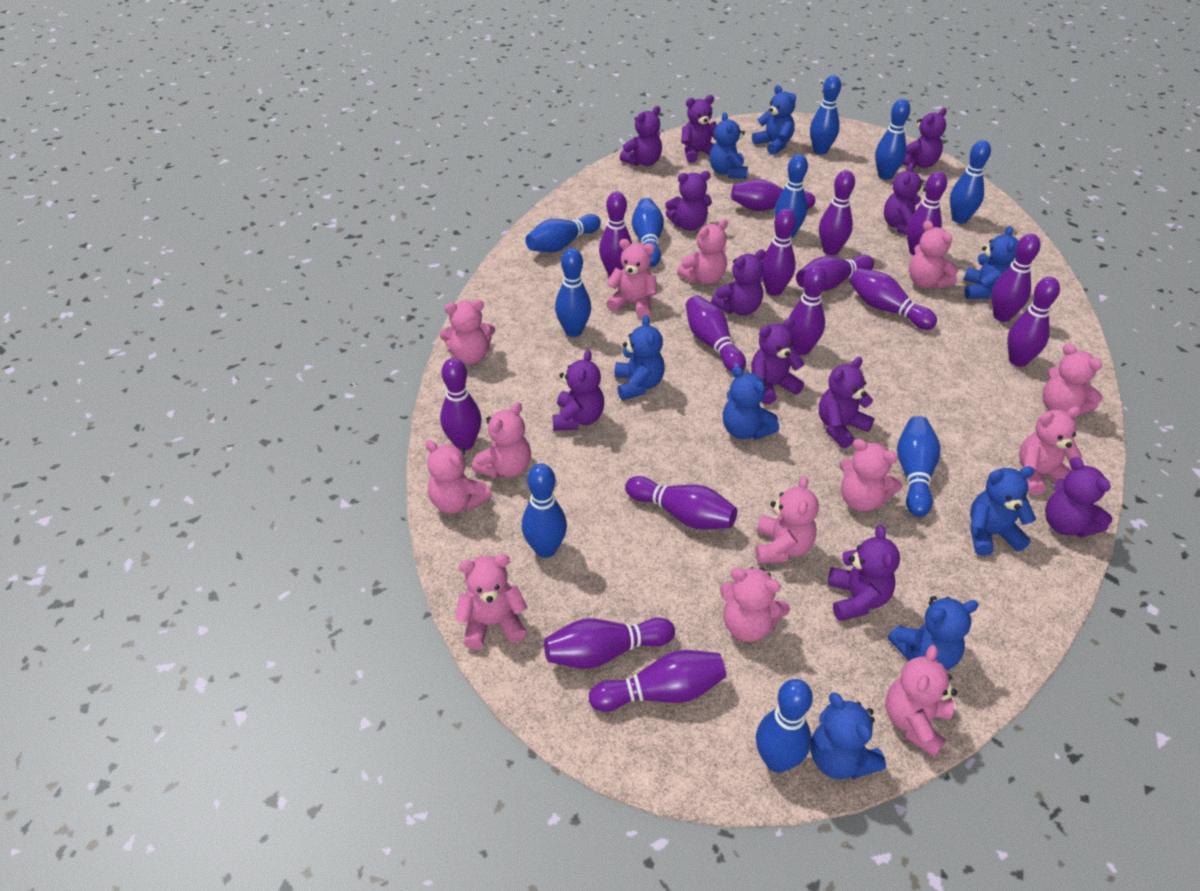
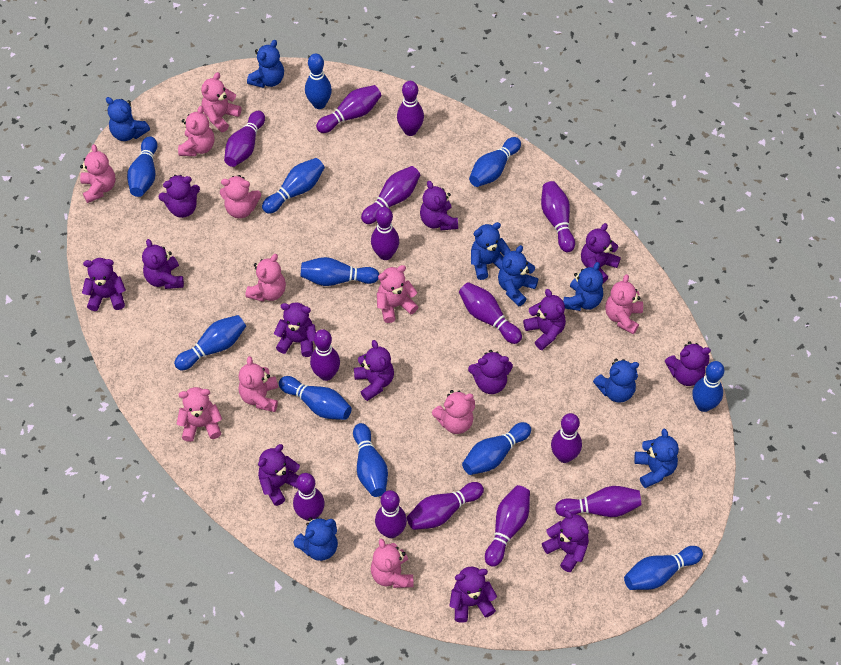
blue bowling pin: 10 -> 11
pink teddy bear: 13 -> 11
purple bowling pin: 15 -> 14
purple teddy bear: 11 -> 13

